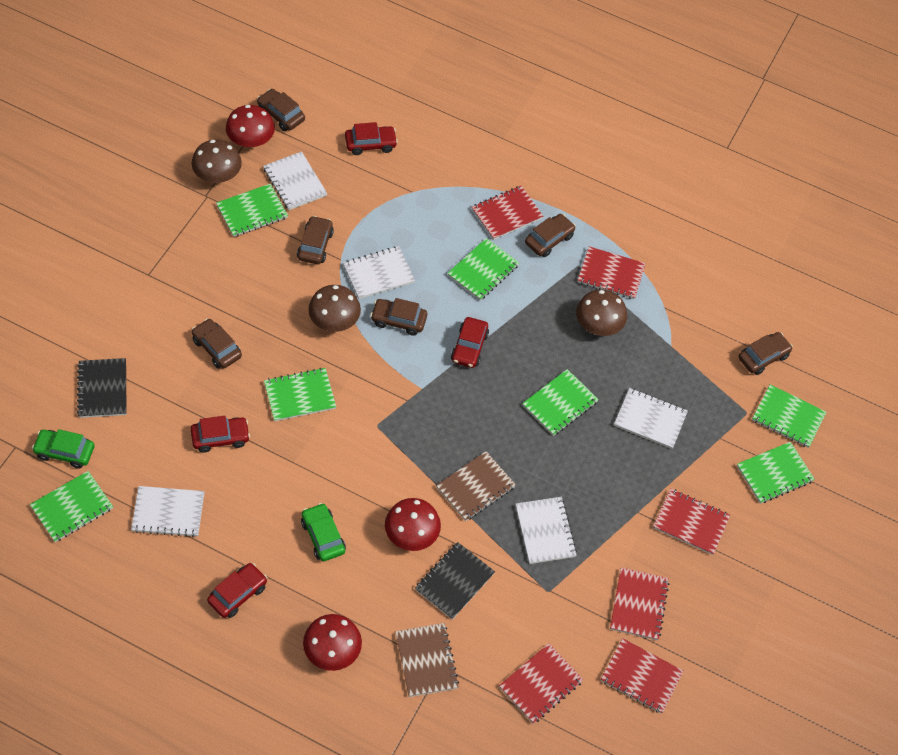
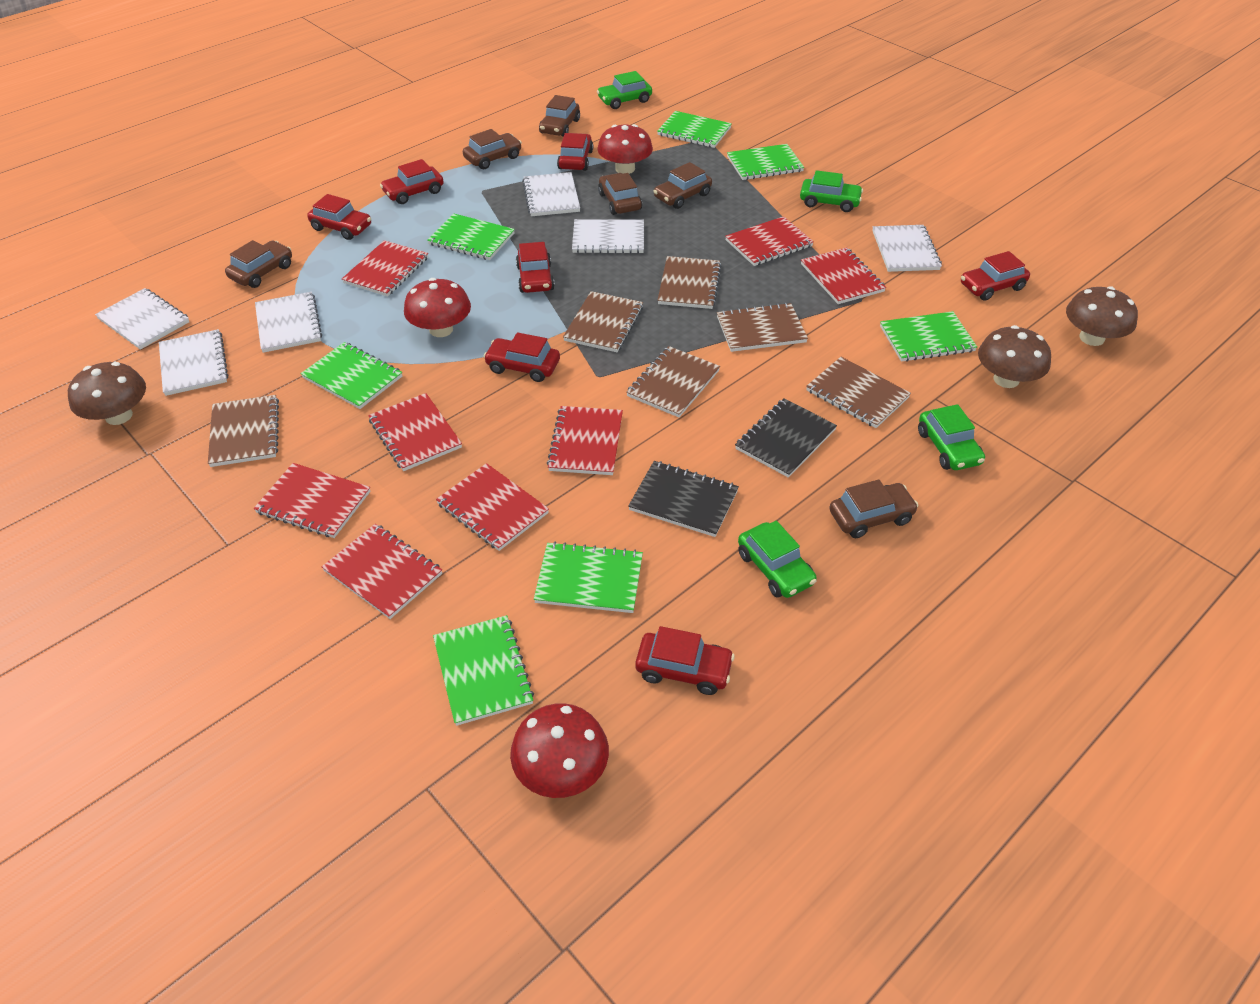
brown notebook: 2 -> 6
green car: 2 -> 4
red car: 4 -> 7
red notebook: 6 -> 8
white notebook: 5 -> 6

